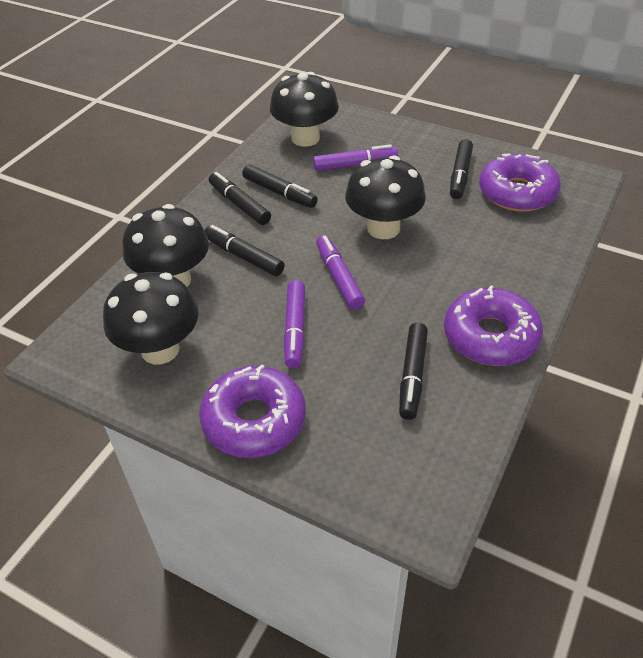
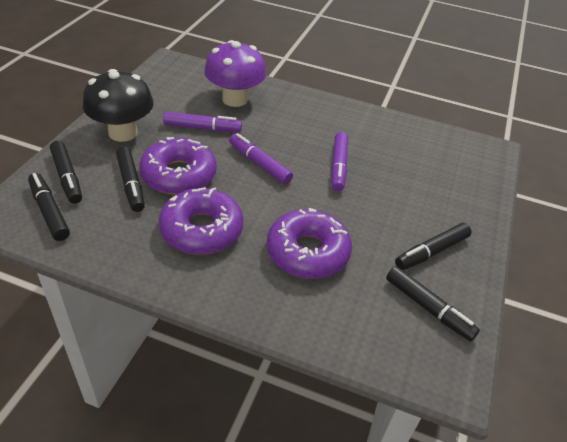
black mushroom: 4 -> 1
purple mushroom: 0 -> 1

